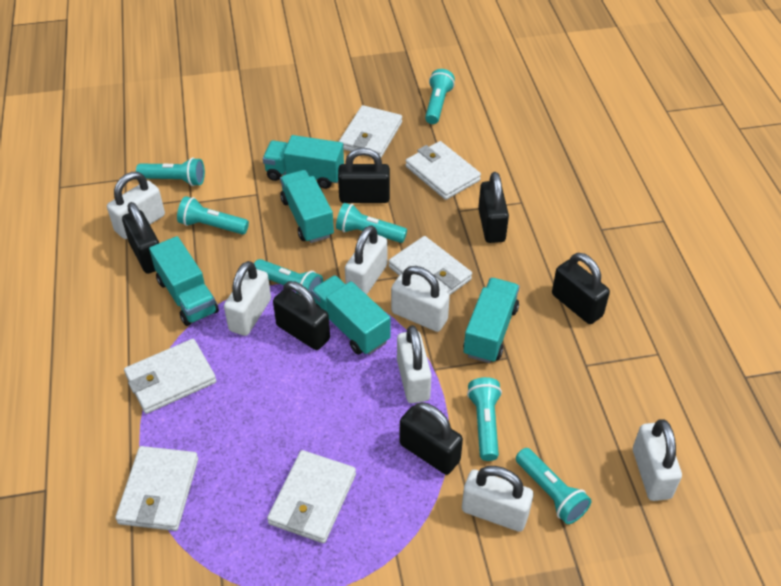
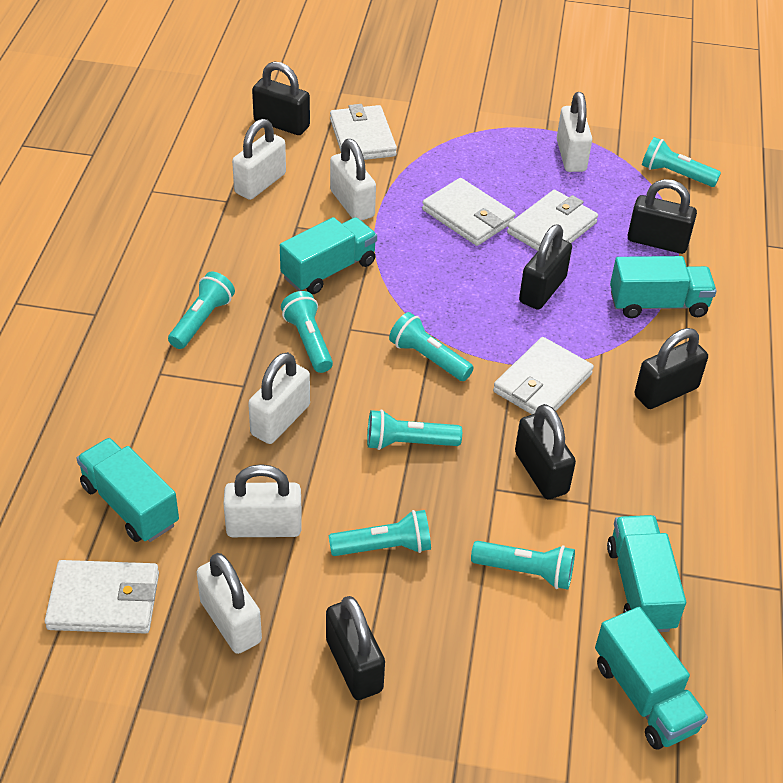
white padlock: 7 -> 6
white wallet: 6 -> 5

